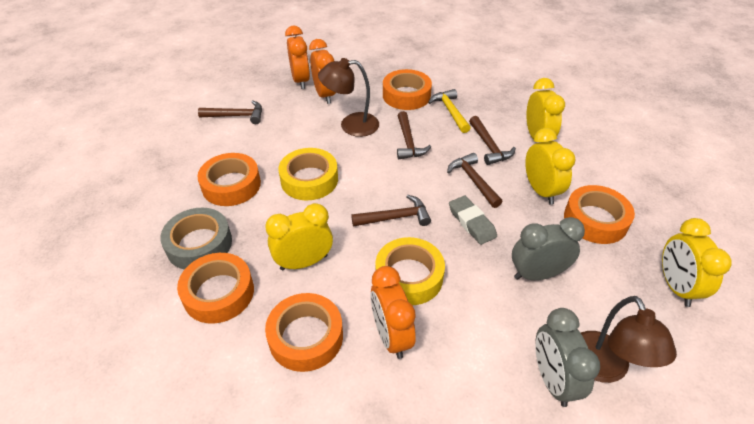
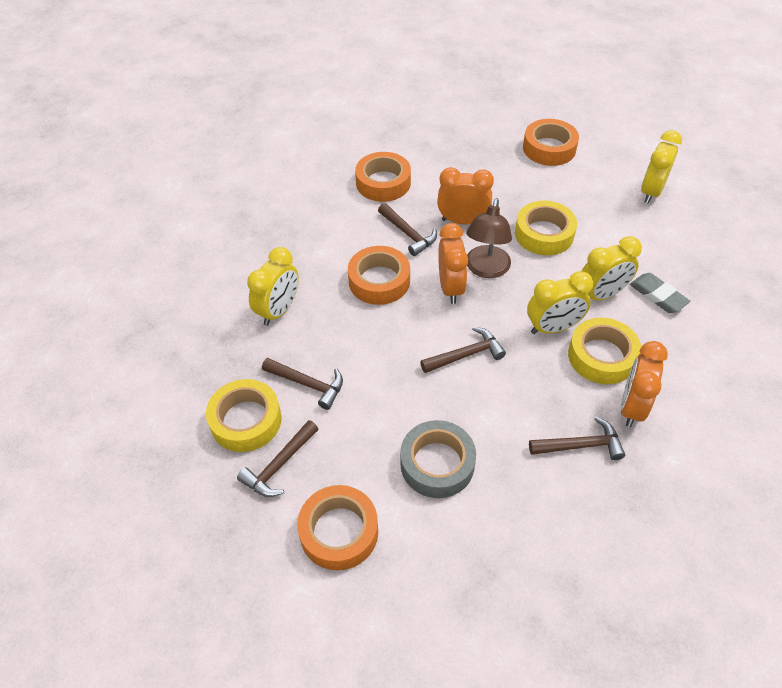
brown lamp: 2 -> 1
grey clock: 2 -> 0
orange tape: 5 -> 4
yellow hammer: 1 -> 0
yellow tape: 2 -> 3

